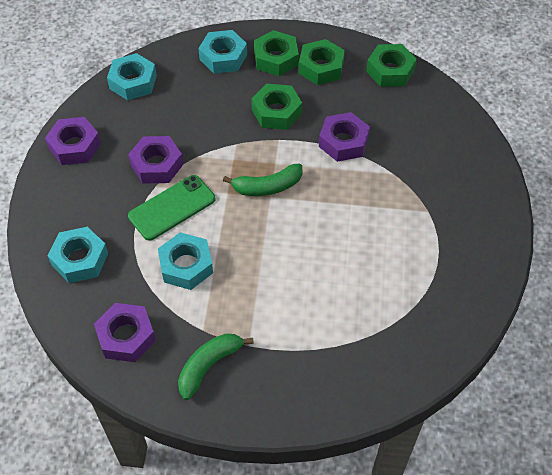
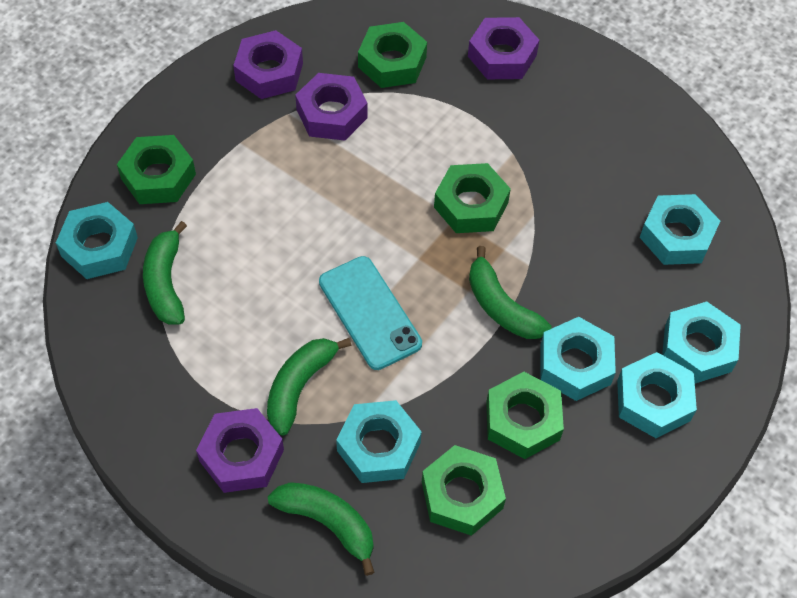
green banana: 2 -> 4
green nut: 4 -> 5
green phone: 1 -> 0
turquoise nut: 4 -> 6
turquoise phone: 0 -> 1

